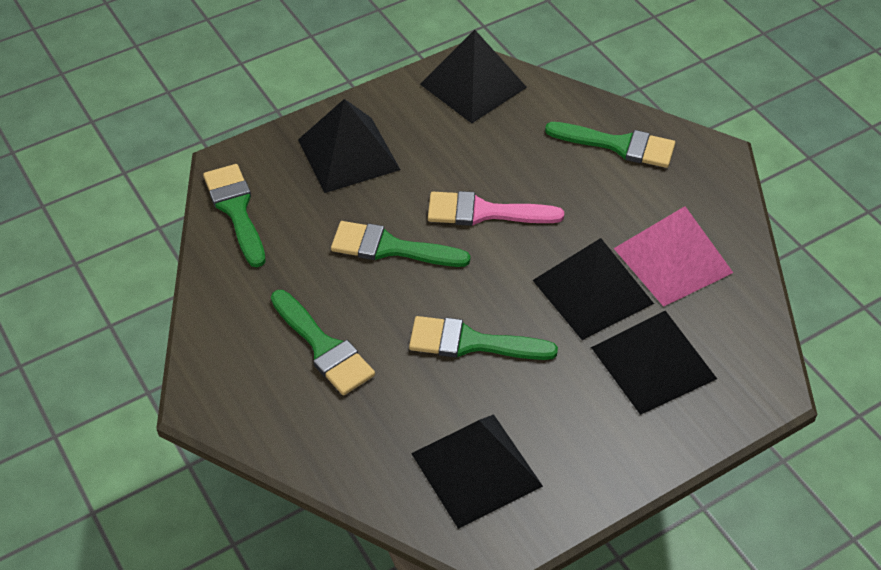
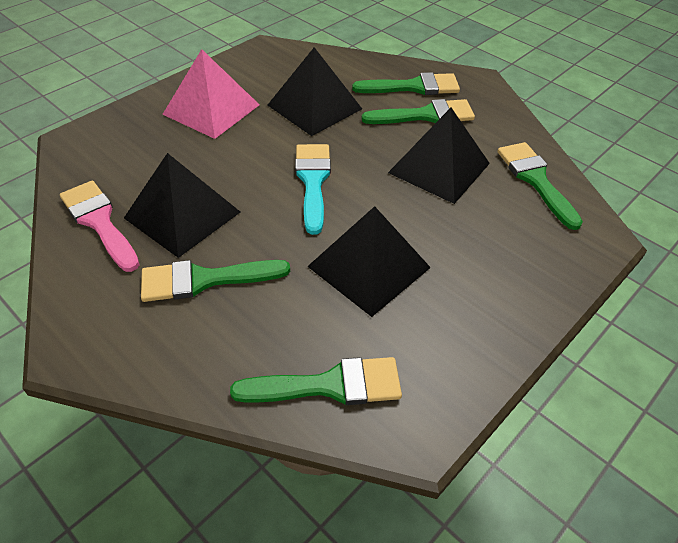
black pyramid: 5 -> 4
turquoise brush: 0 -> 1

